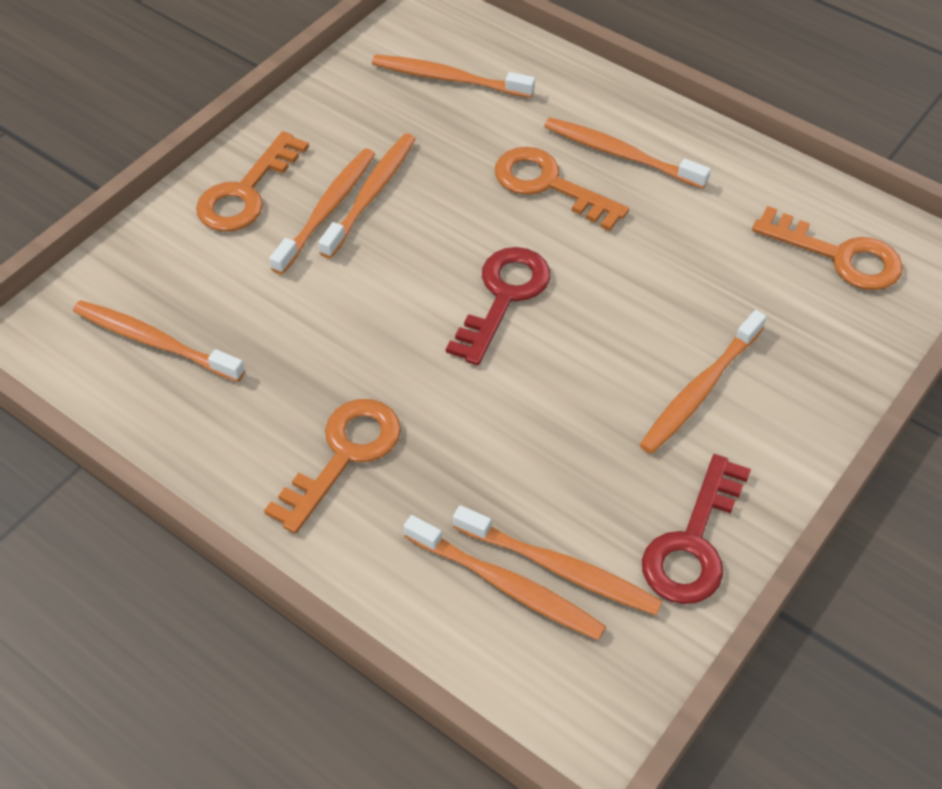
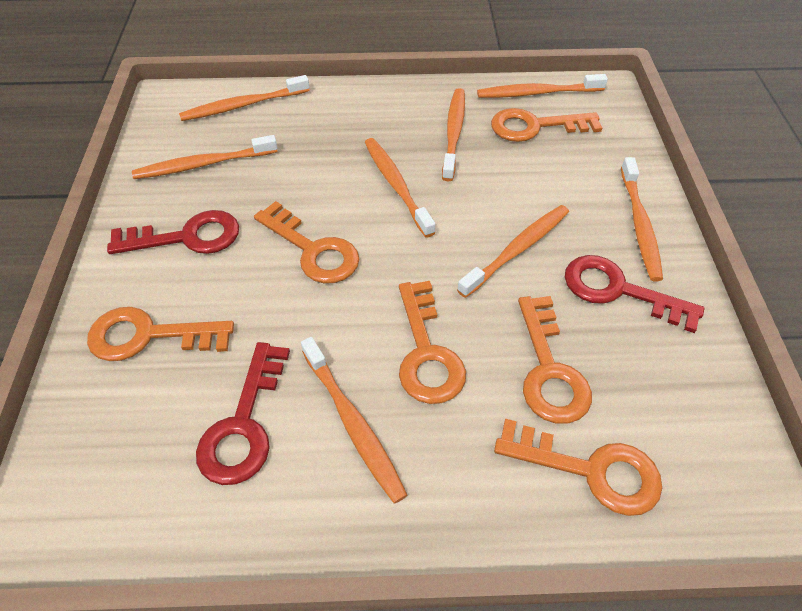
orange key: 4 -> 6
red key: 2 -> 3

